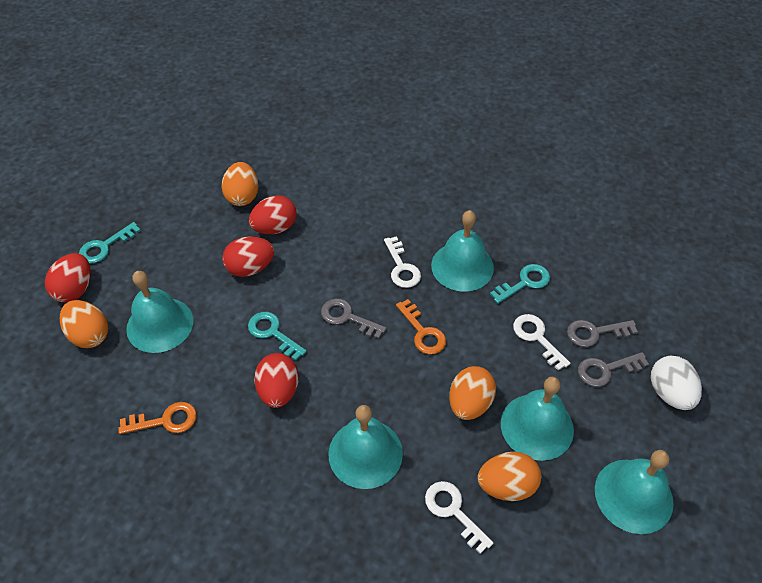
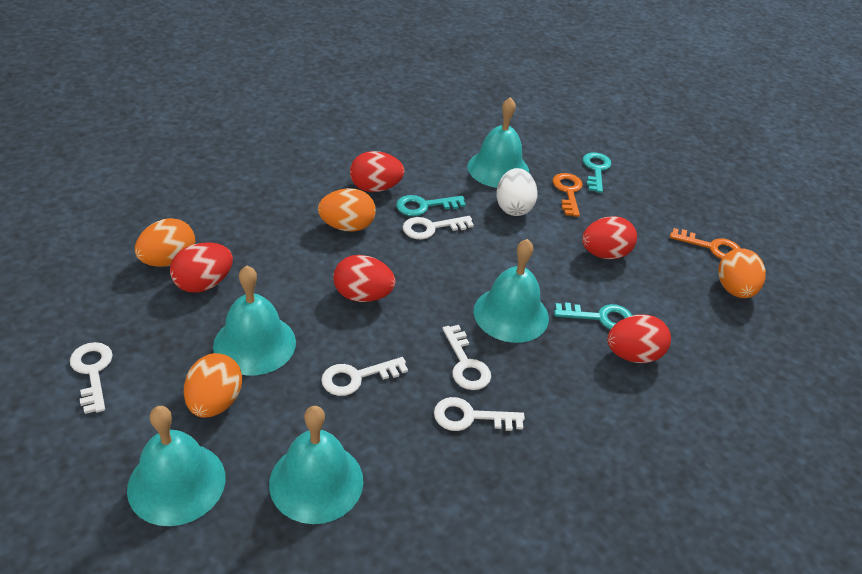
grey key: 3 -> 0
red egg: 4 -> 5
white key: 3 -> 5

